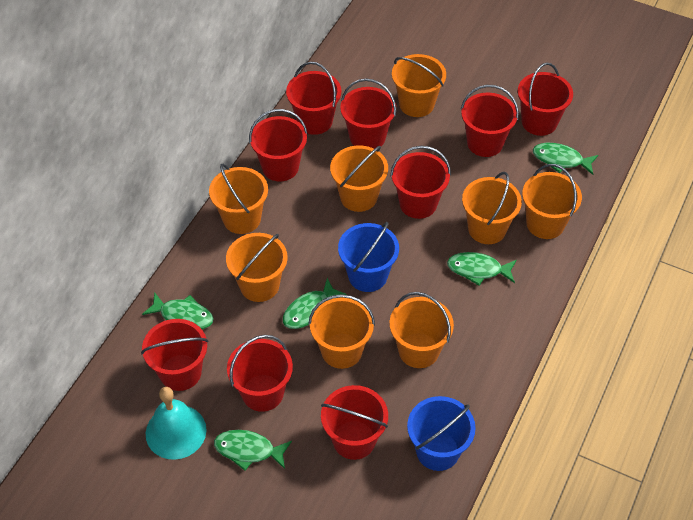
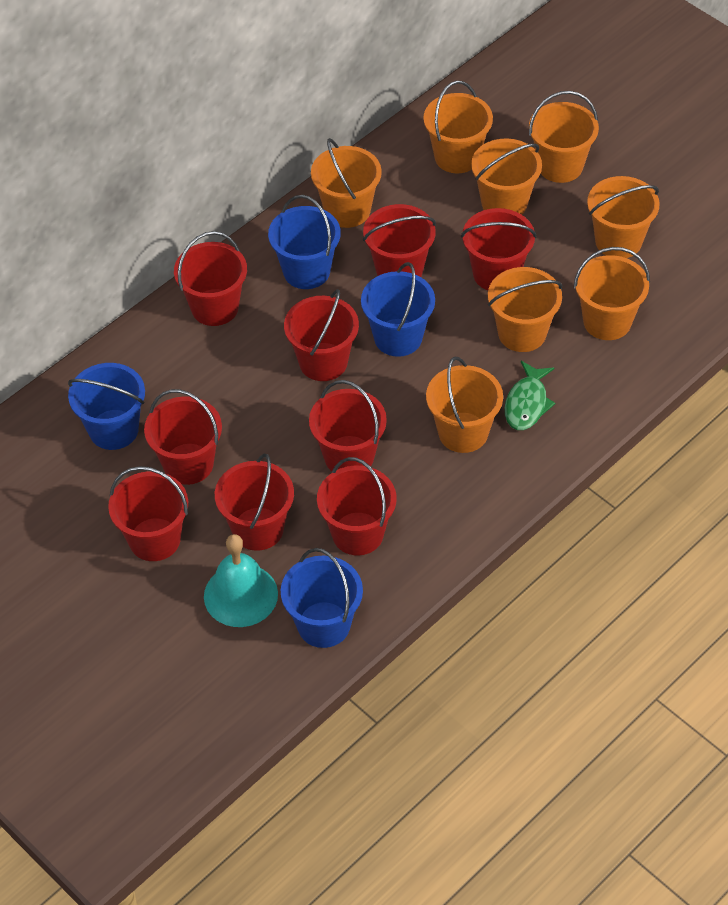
blue bucket: 2 -> 4
green fish: 5 -> 1

